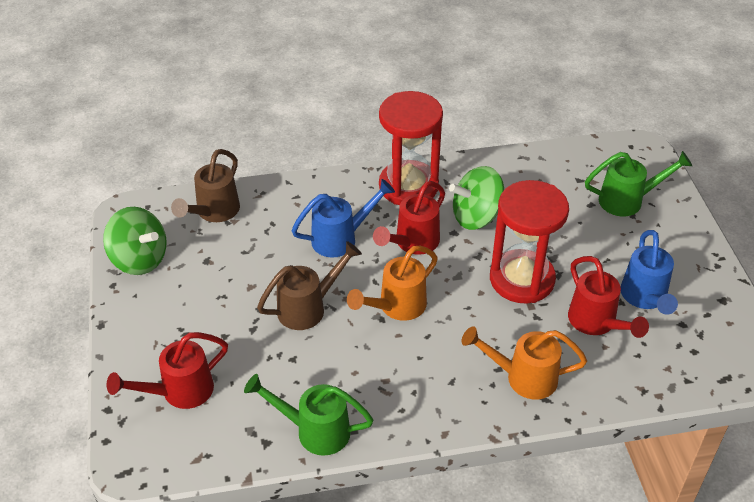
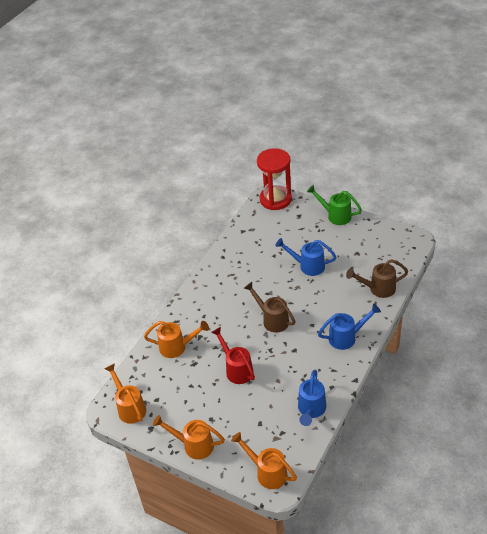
blue watering can: 2 -> 3
green spinning top: 2 -> 0
green watering can: 2 -> 1
orange watering can: 2 -> 4
red hourglass: 2 -> 1
red watering can: 3 -> 1

